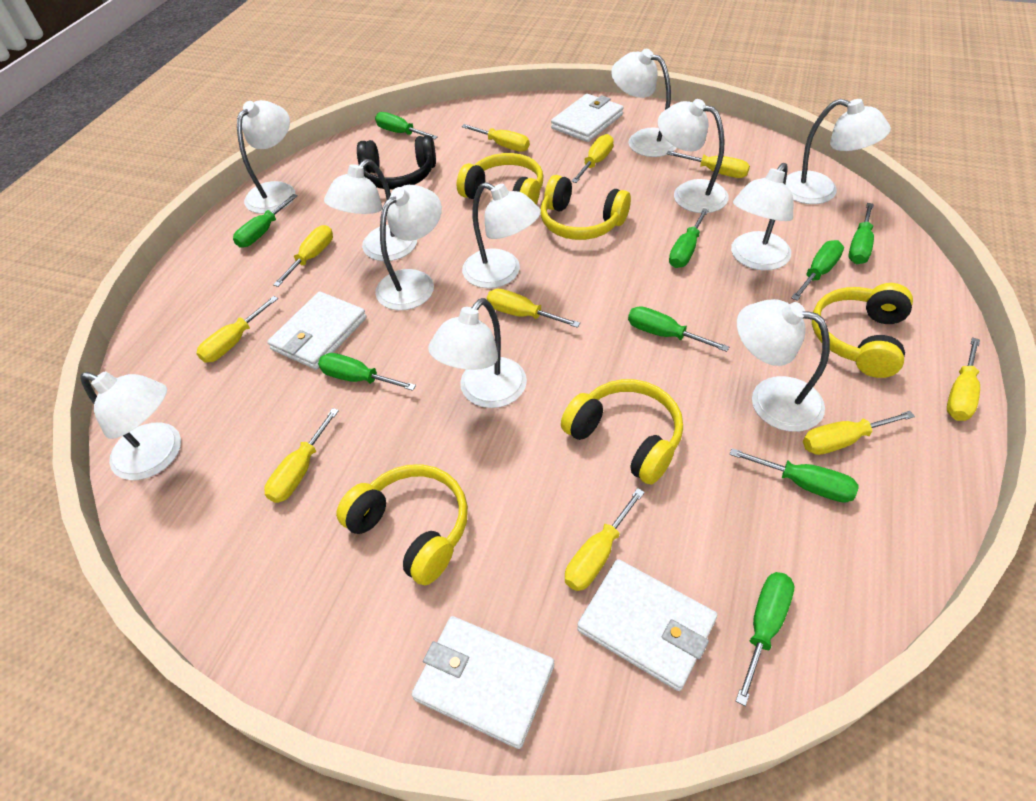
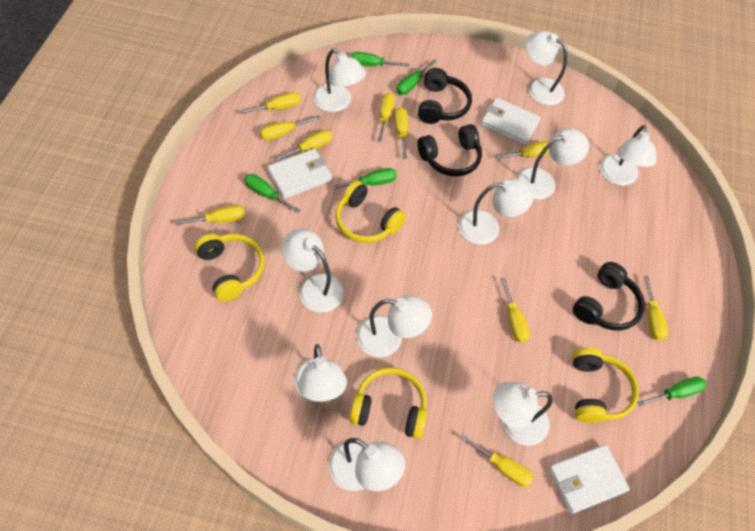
black headphones: 1 -> 3
green screwdriver: 9 -> 5
white lamp: 11 -> 10
white wallet: 4 -> 3
yellow headphones: 5 -> 4

